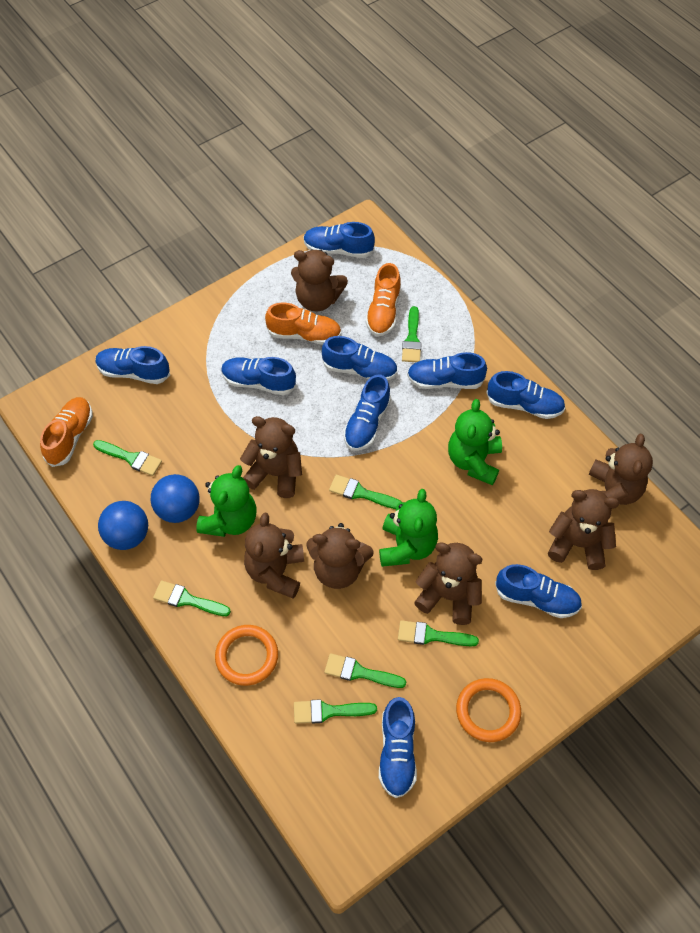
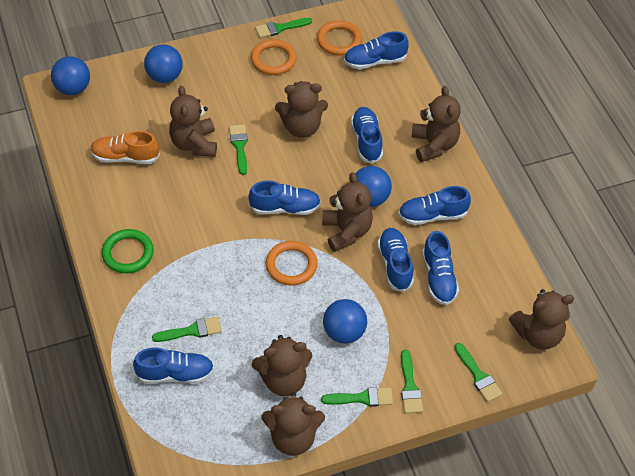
blue ball: 2 -> 4
blue shoe: 9 -> 7
green brush: 7 -> 6
green ring: 0 -> 1
green teddy bear: 3 -> 0
orange ring: 2 -> 3
orange shoe: 3 -> 1

